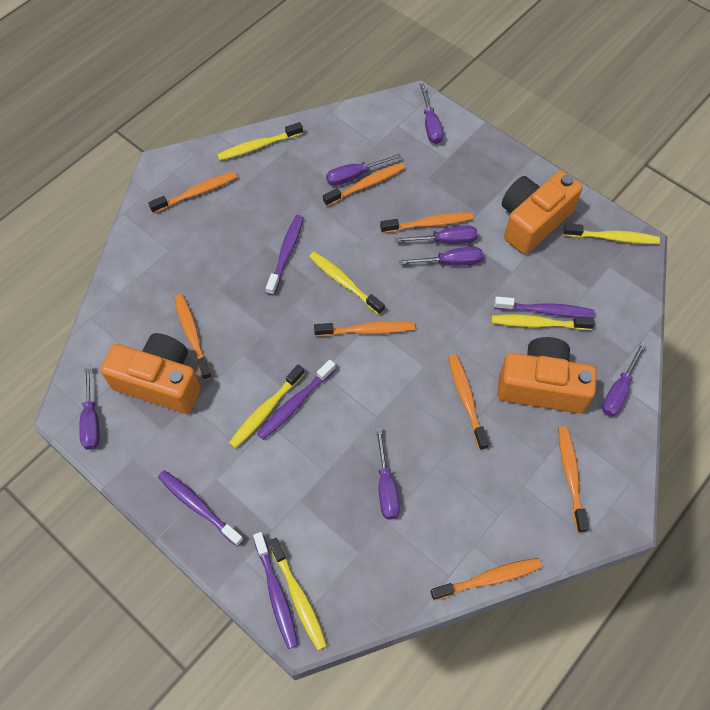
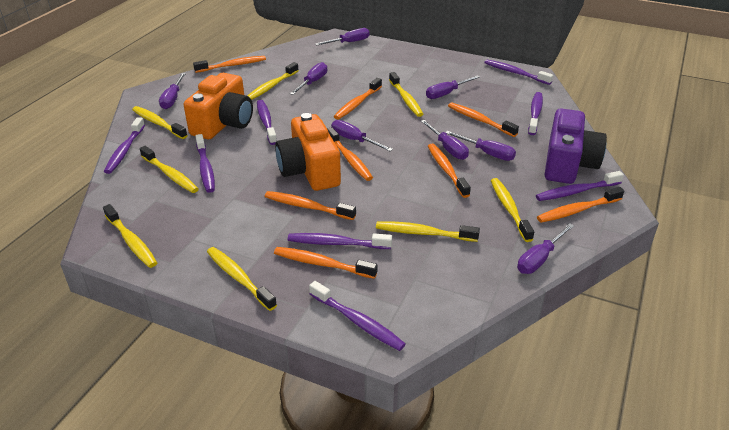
orange camera: 3 -> 2
purple camera: 0 -> 1
purple screwdriver: 7 -> 8
purple toothbrush: 5 -> 8
yellow toothbrush: 6 -> 8

